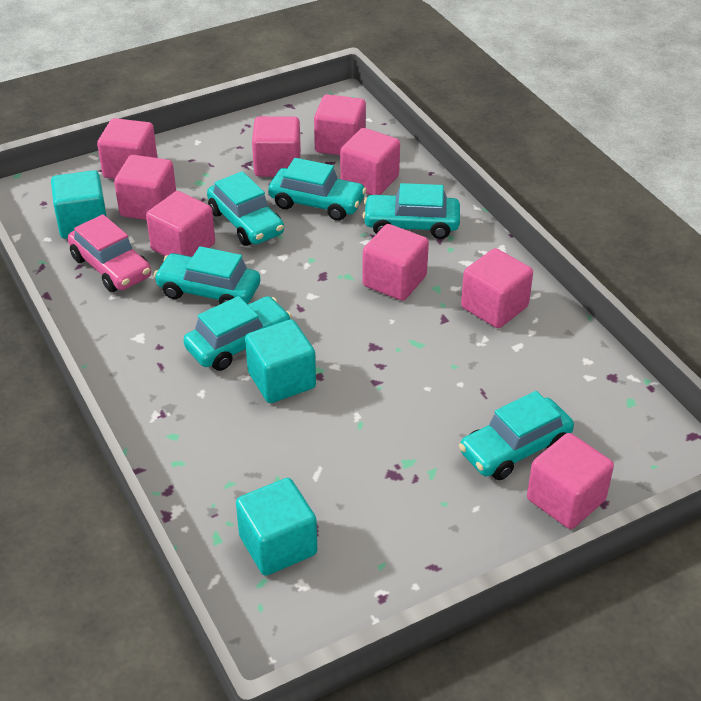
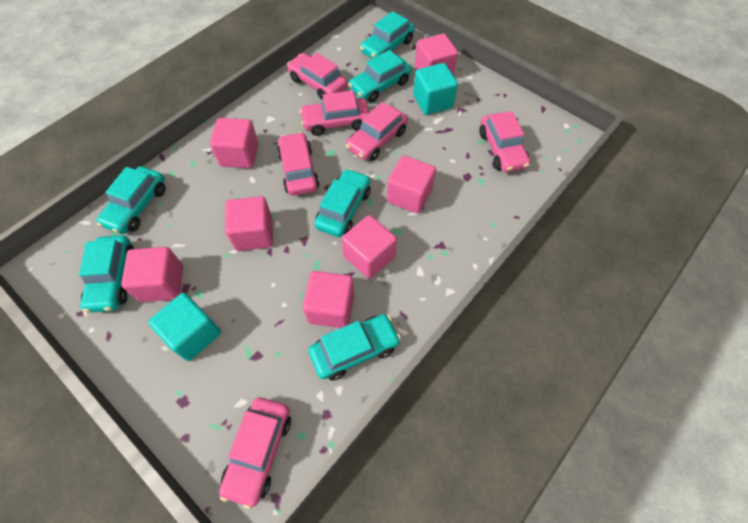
pink car: 1 -> 6
pink cube: 9 -> 7
turquoise cube: 3 -> 2

